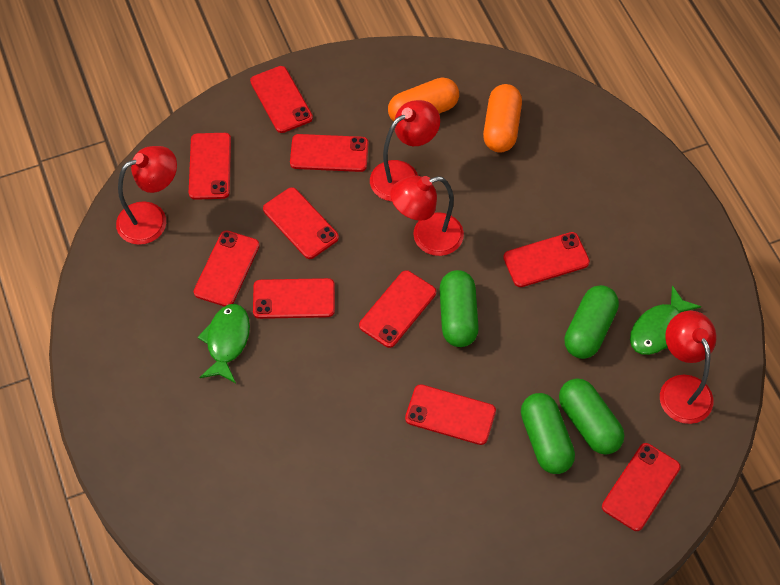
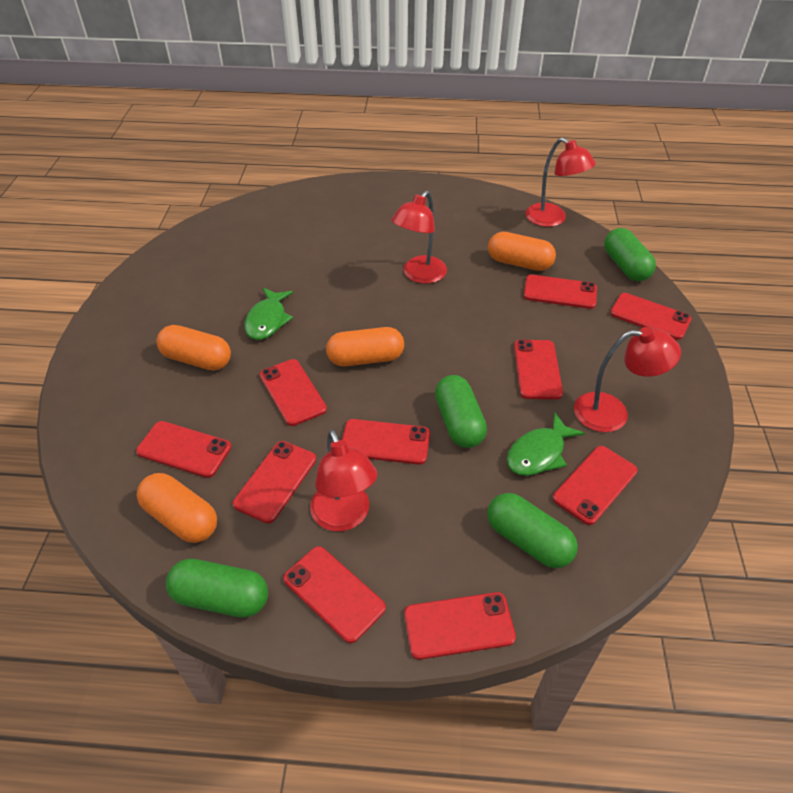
orange capsule: 2 -> 4

